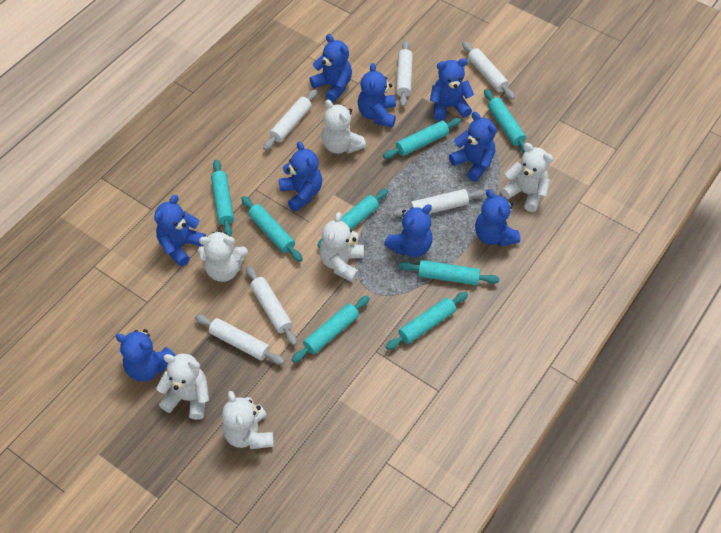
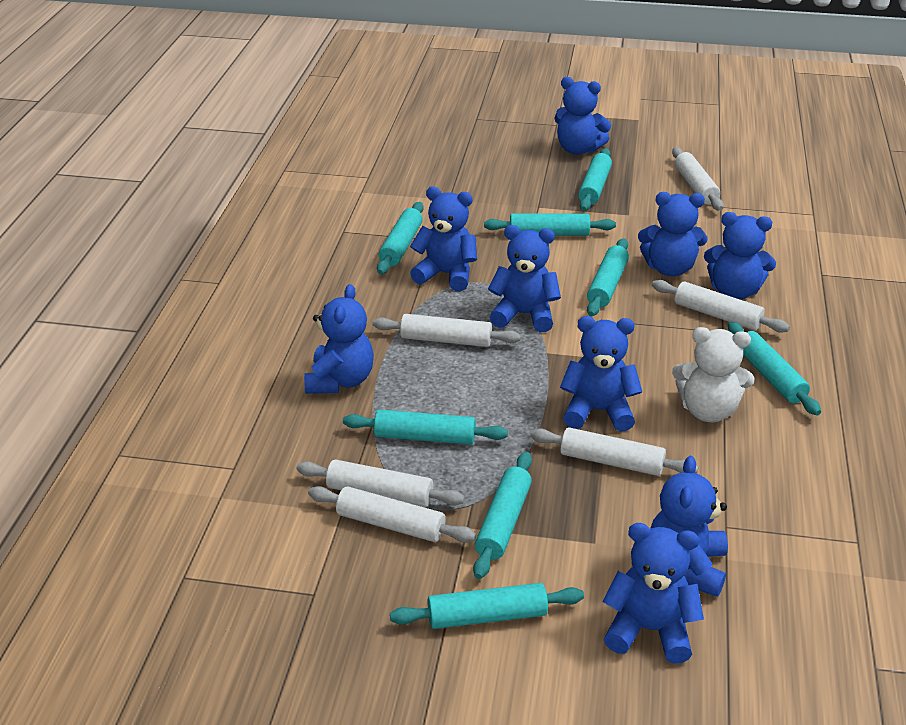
white teddy bear: 6 -> 1

